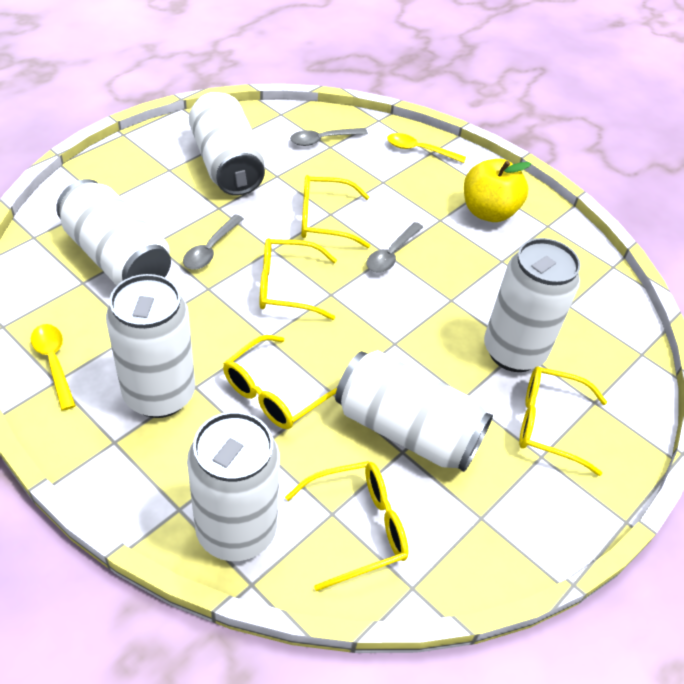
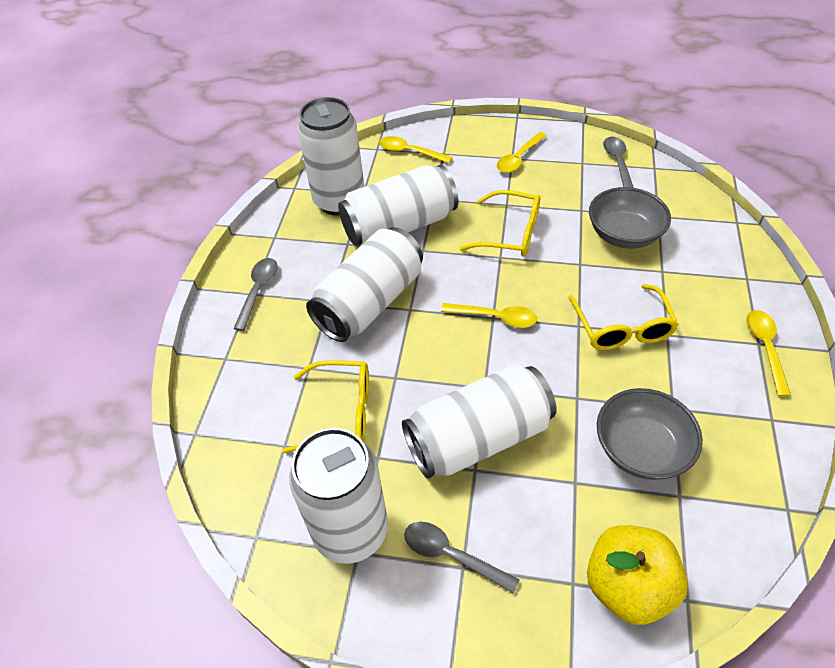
grey bowl: 0 -> 2
white can: 6 -> 5
yellow glasses: 5 -> 3
yellow spoon: 2 -> 4

